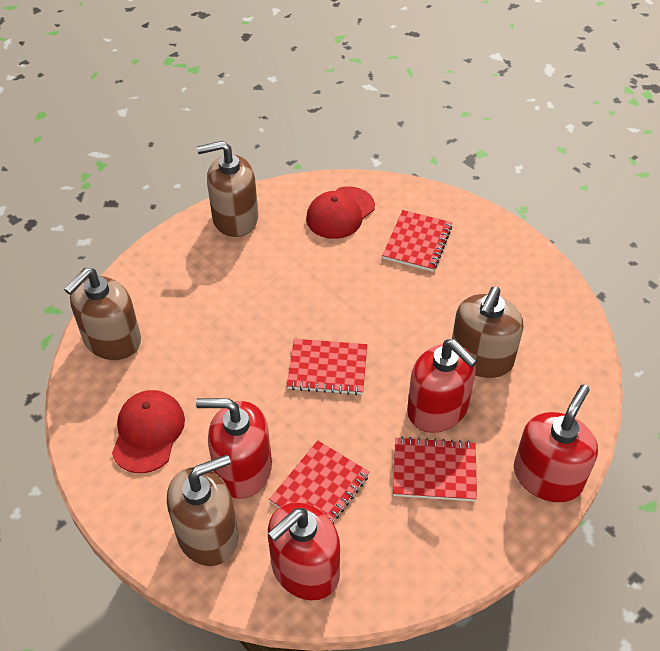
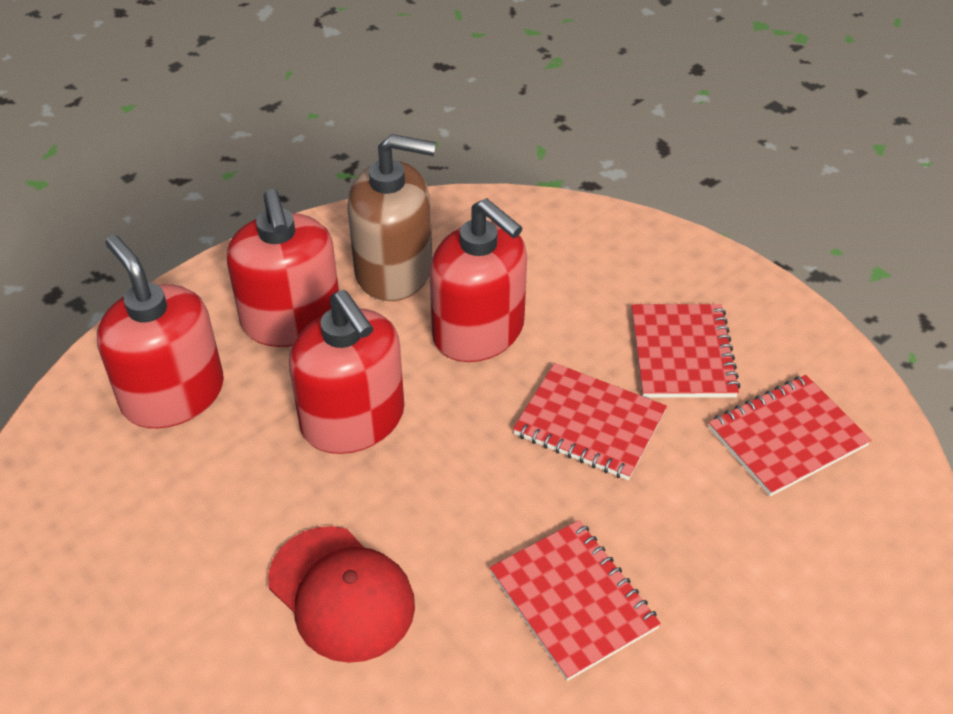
brown soap dispenser: 4 -> 1
red cap: 2 -> 1

